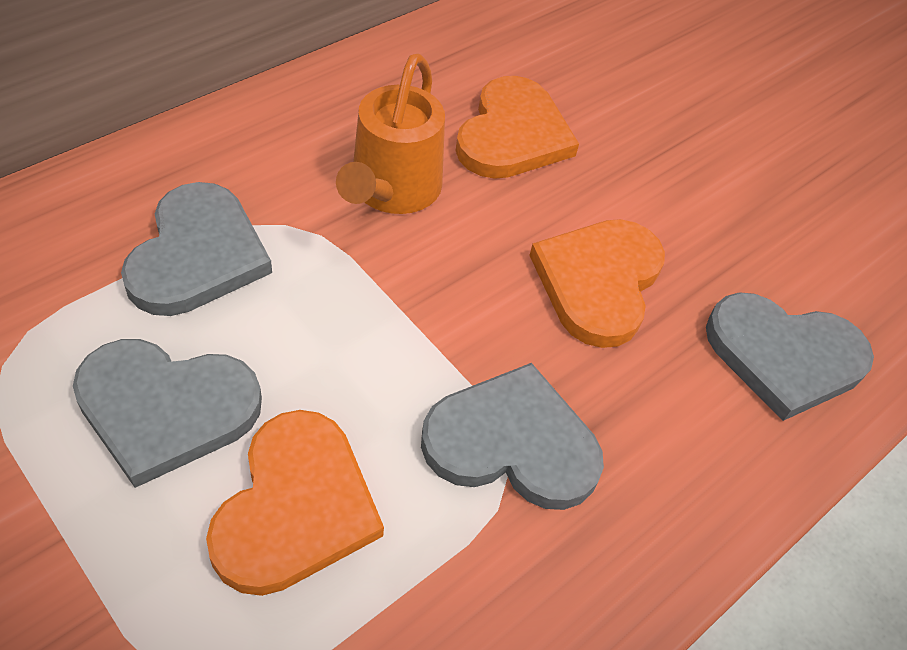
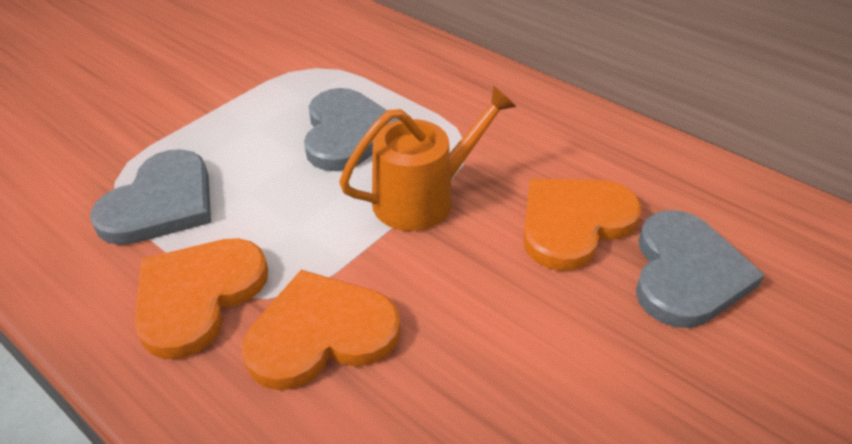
grey heart: 4 -> 3

